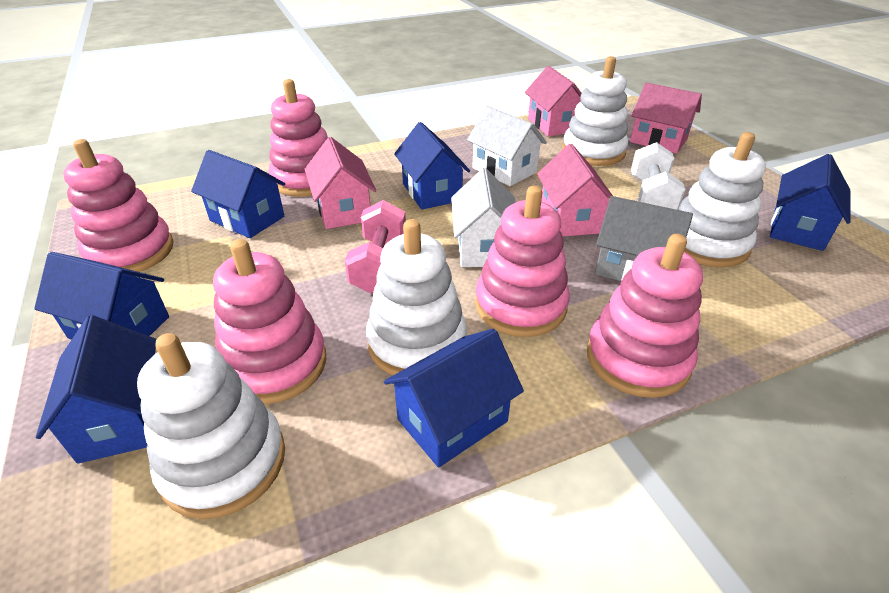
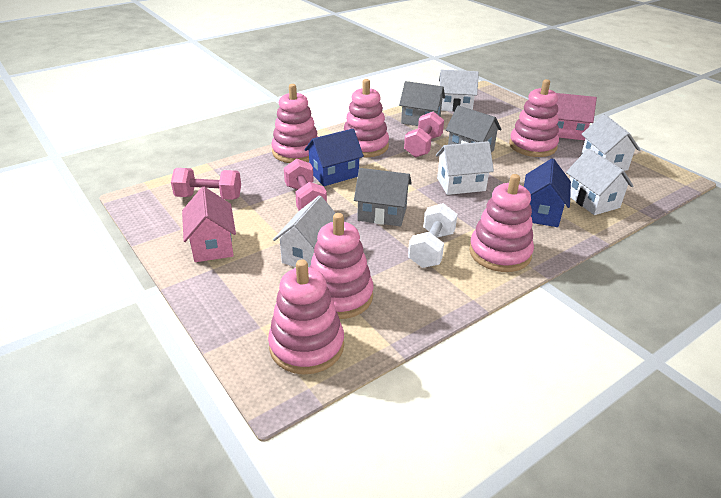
blue house: 6 -> 2
grey house: 1 -> 3
pink dumbbell: 1 -> 3
pink house: 4 -> 2
pink stacking toy: 5 -> 6
white house: 2 -> 5
white stacking toy: 4 -> 0

